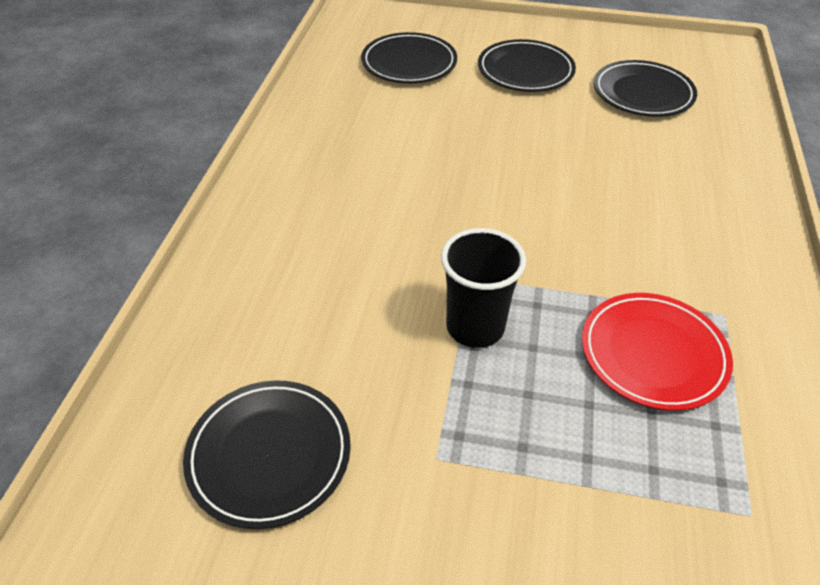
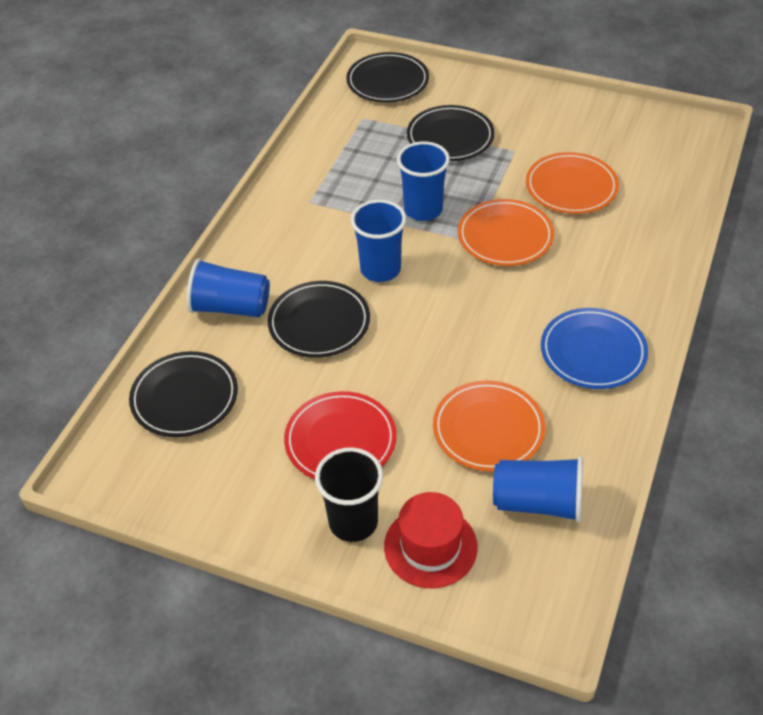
blue cup: 0 -> 4
blue plate: 0 -> 1
orange plate: 0 -> 3
red hat: 0 -> 1

